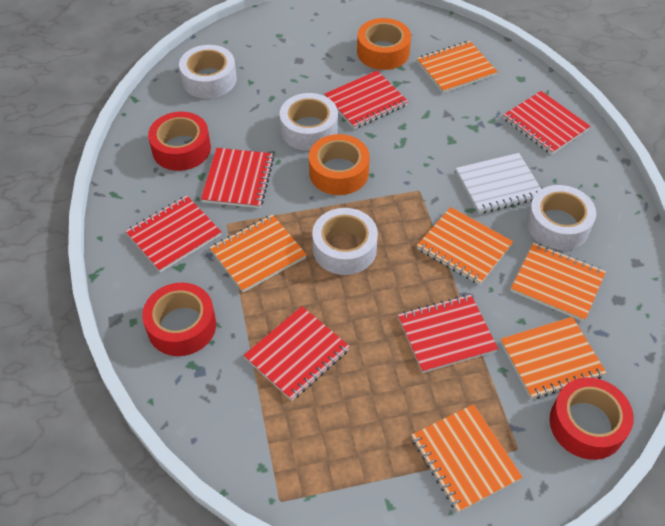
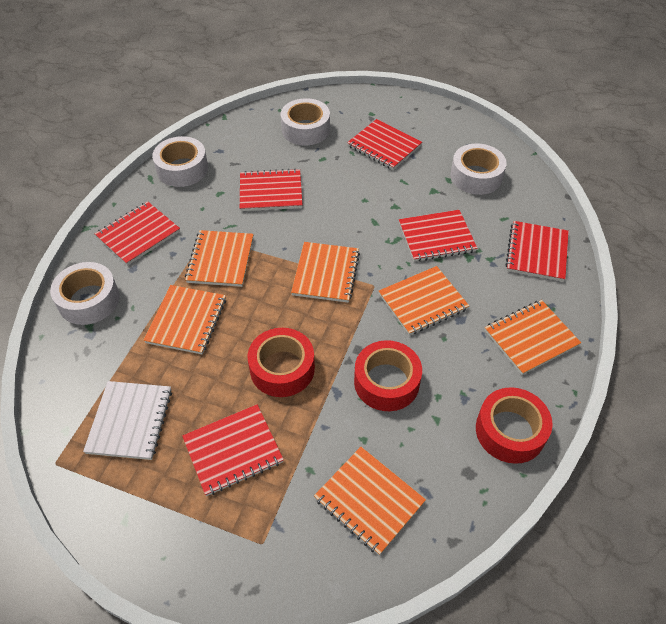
orange tape: 2 -> 0

